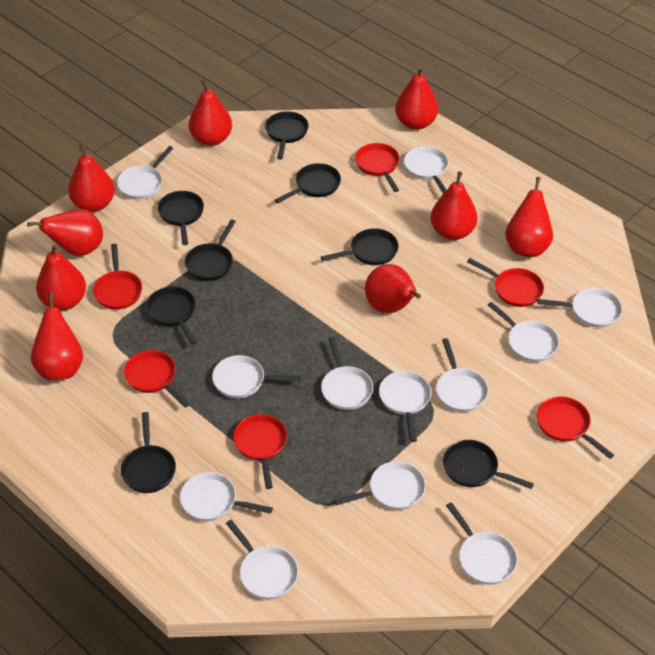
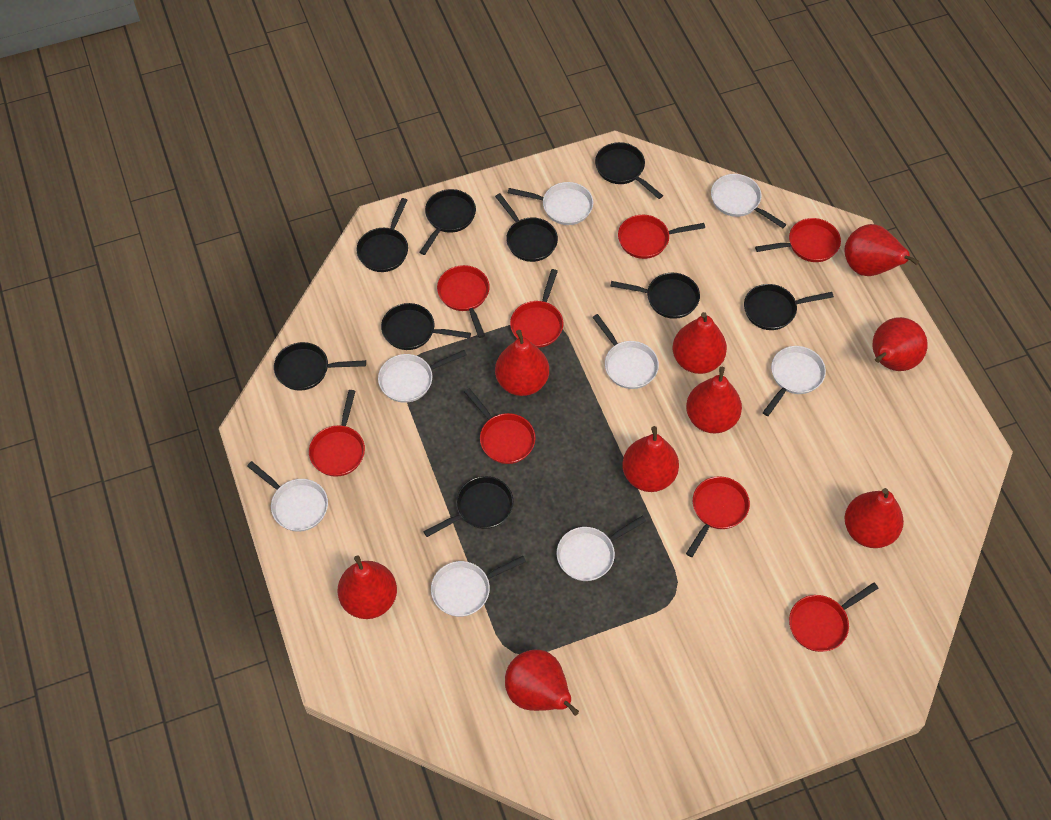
black pan: 8 -> 9
red pan: 6 -> 8
white pan: 12 -> 8

